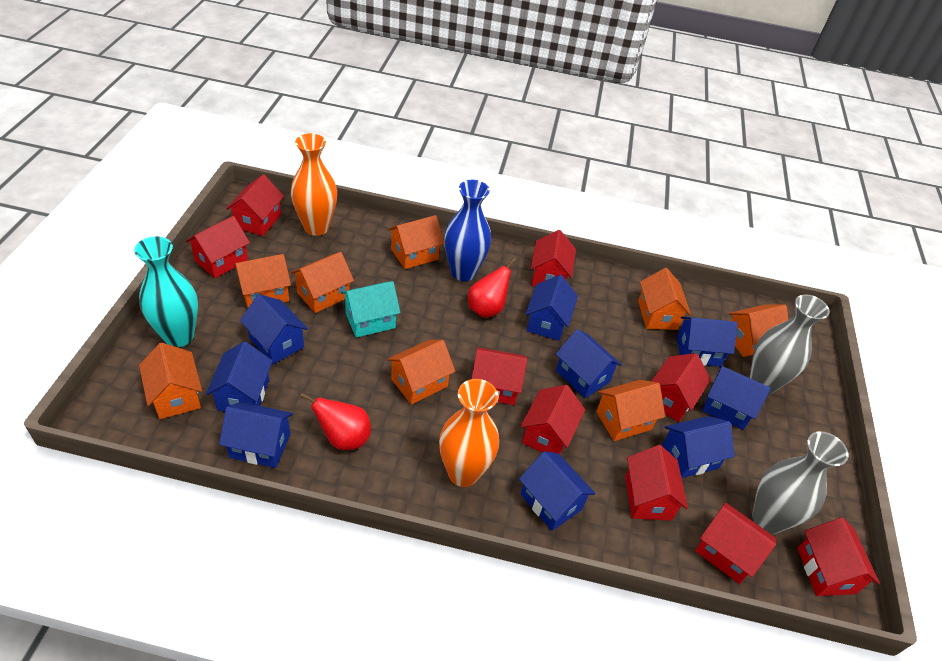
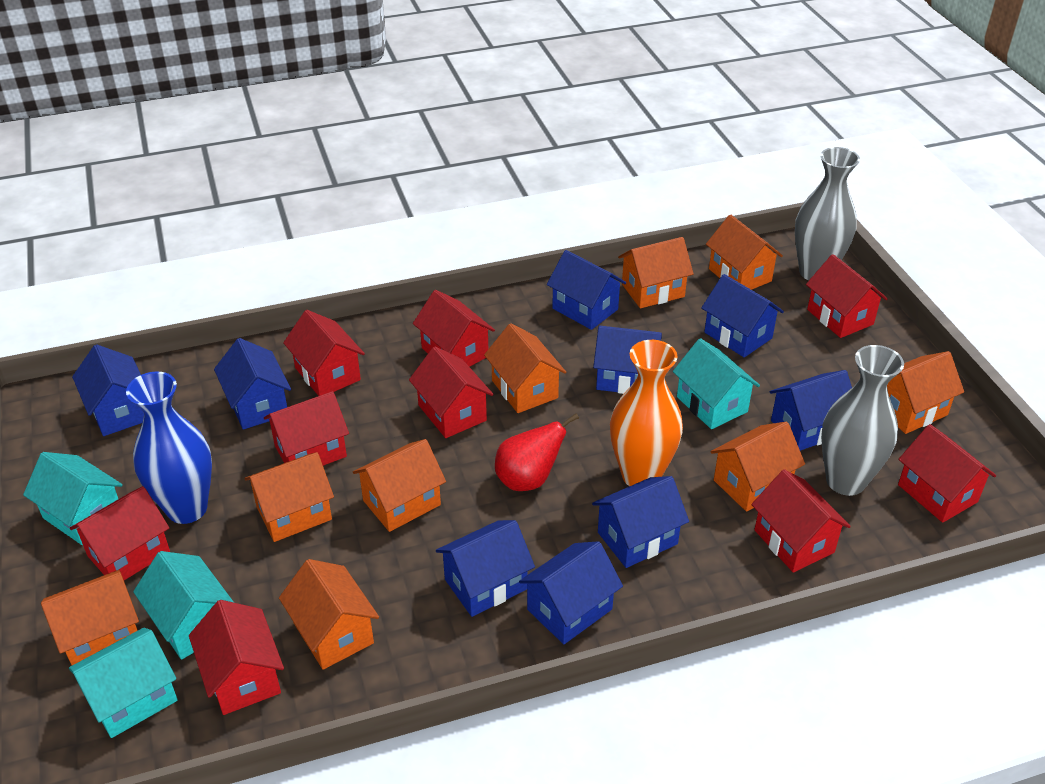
orange house: 8 -> 9
orange vase: 2 -> 1
red pear: 2 -> 1
turquoise house: 1 -> 4
turquoise vase: 1 -> 0

